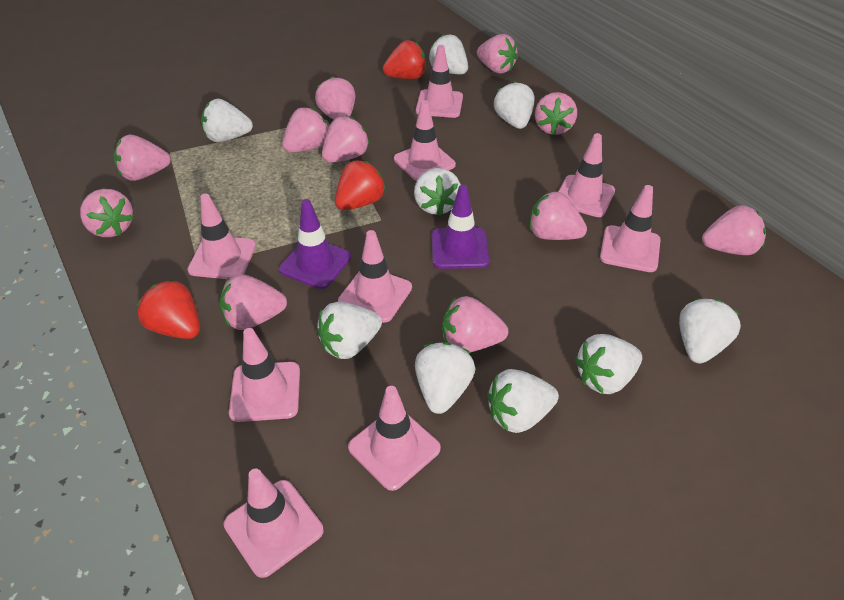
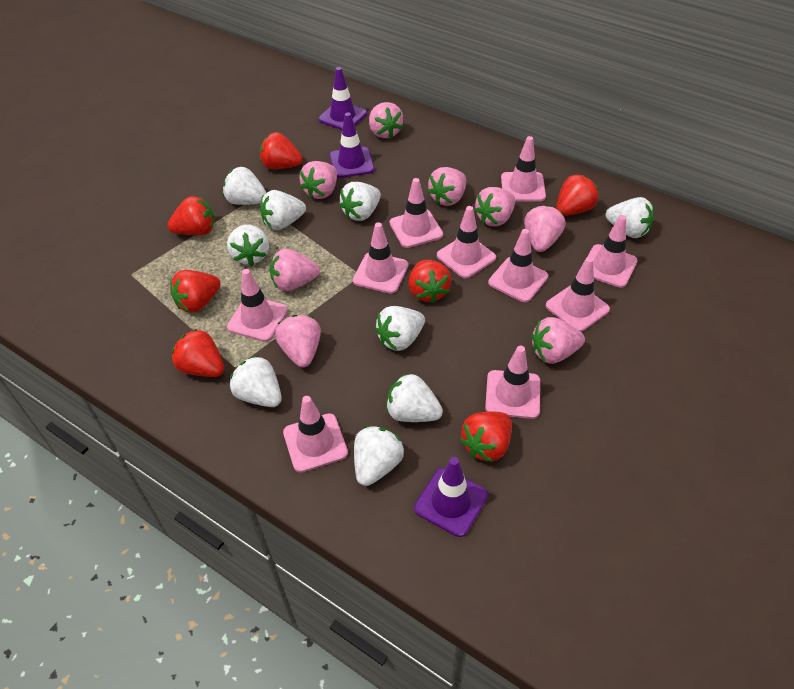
pink strawberry: 11 -> 8
pink traffic cone: 9 -> 10
purple traffic cone: 2 -> 3
red strawberry: 3 -> 7

